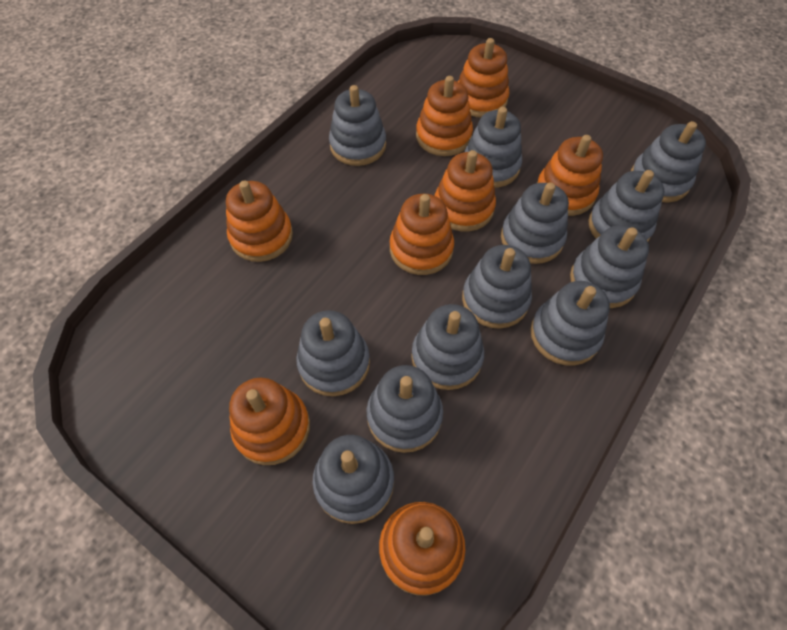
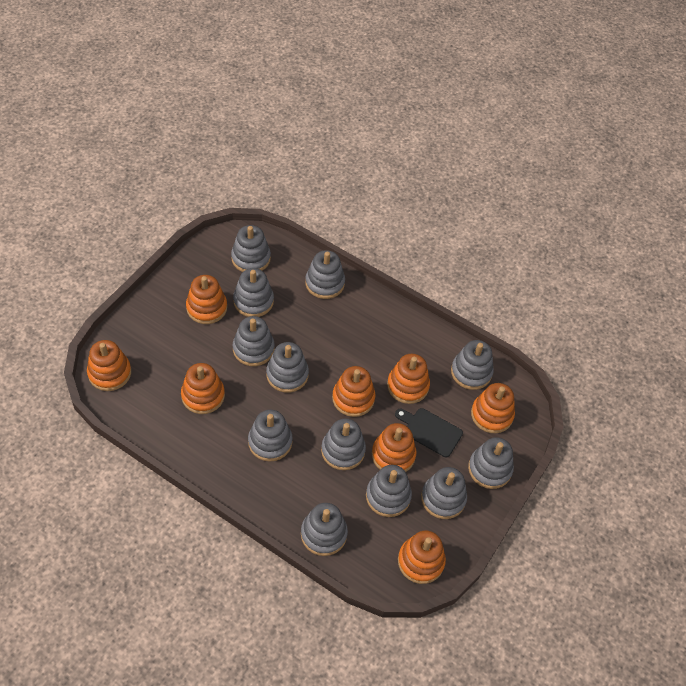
black cutting board: 0 -> 1

